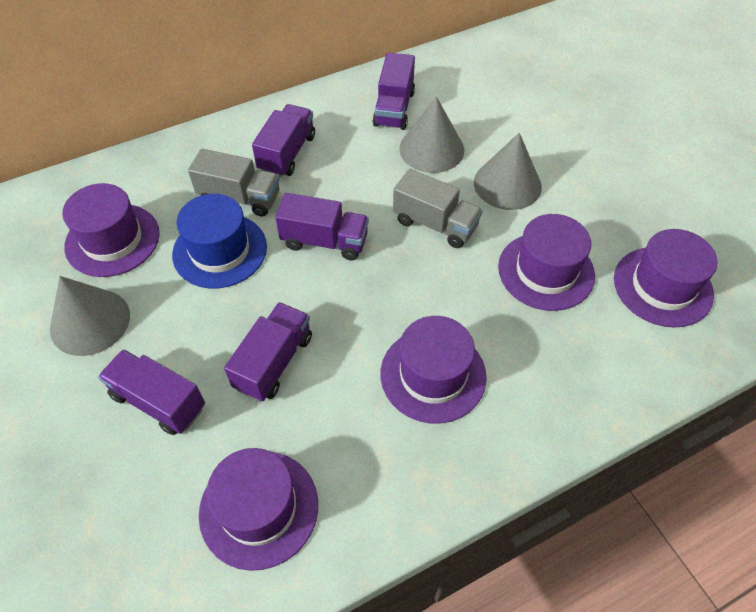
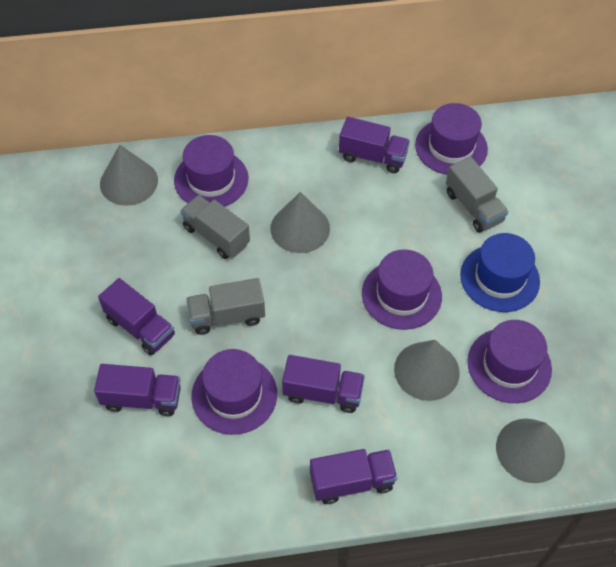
grey cone: 3 -> 4
grey truck: 2 -> 3

